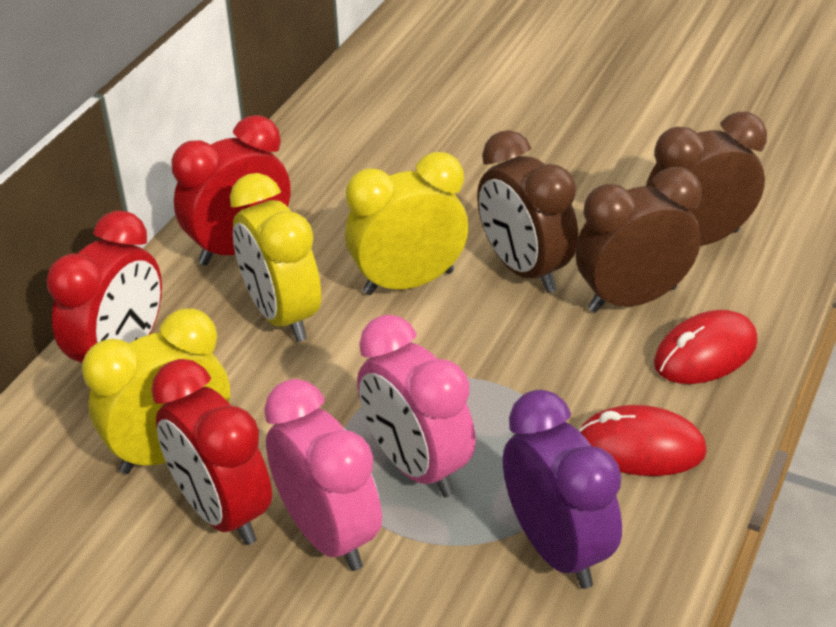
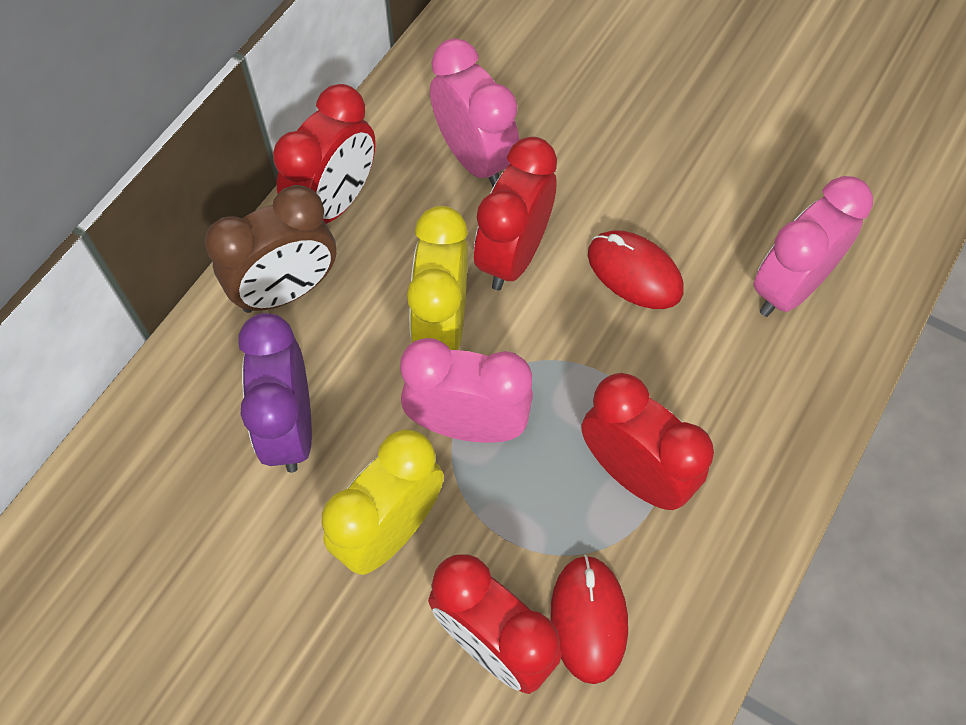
brown clock: 3 -> 1
pink clock: 2 -> 3
red clock: 3 -> 4
yellow clock: 3 -> 2

